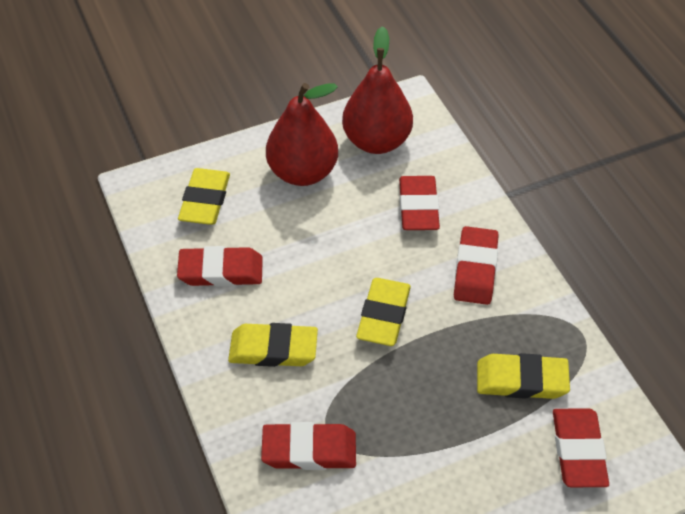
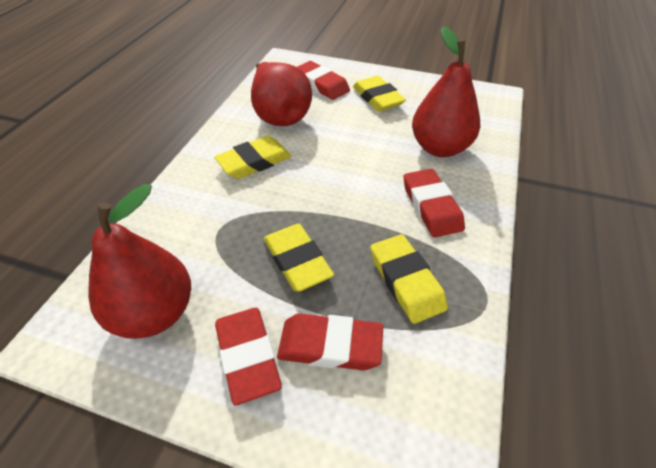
red eraser: 5 -> 4
red pear: 2 -> 3

